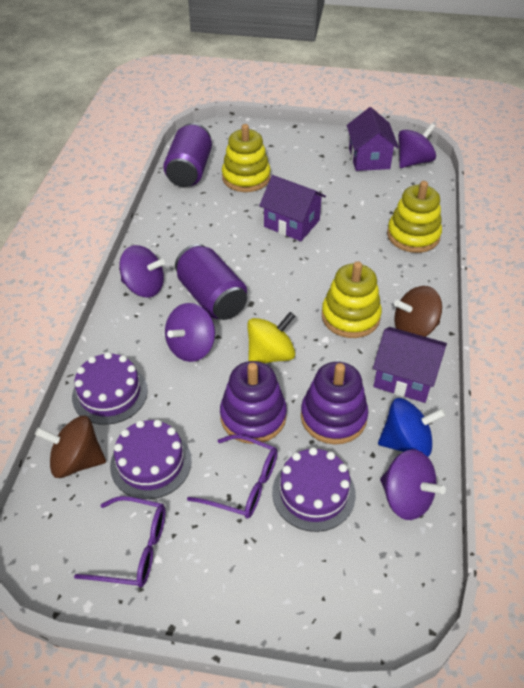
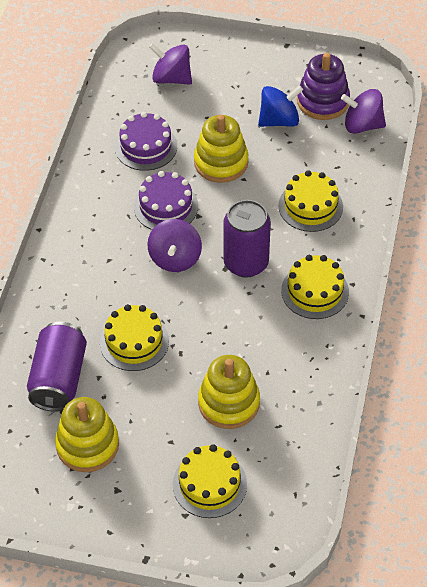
brown spinning top: 2 -> 0
purple cake: 3 -> 2
purple glasses: 2 -> 0
purple house: 3 -> 0
purple spinning top: 4 -> 3
purple stacking toy: 2 -> 1
yellow cake: 0 -> 4
yellow spinning top: 1 -> 0

